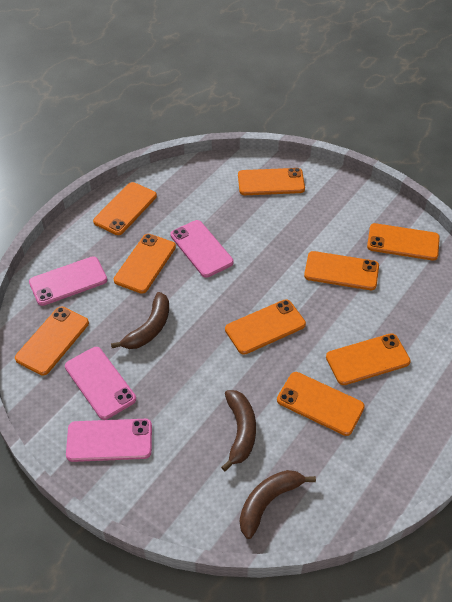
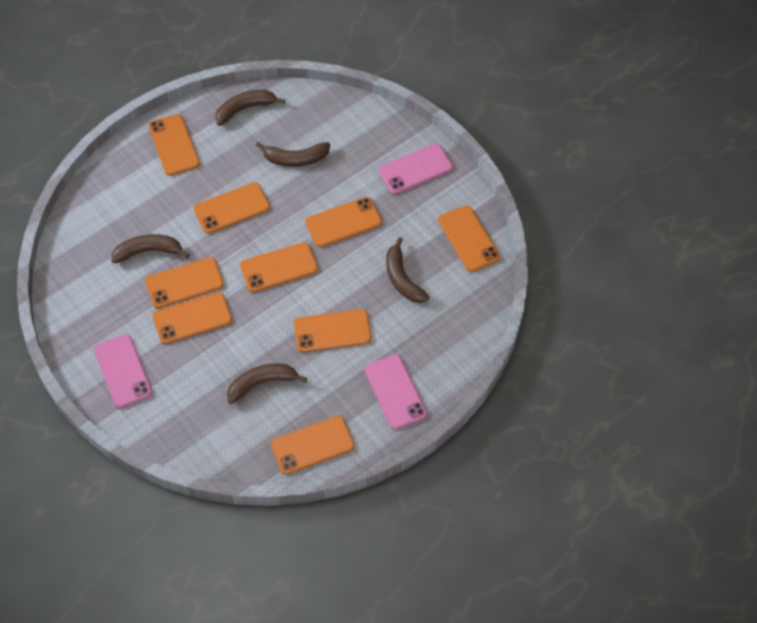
brown banana: 3 -> 5
pink phone: 4 -> 3

